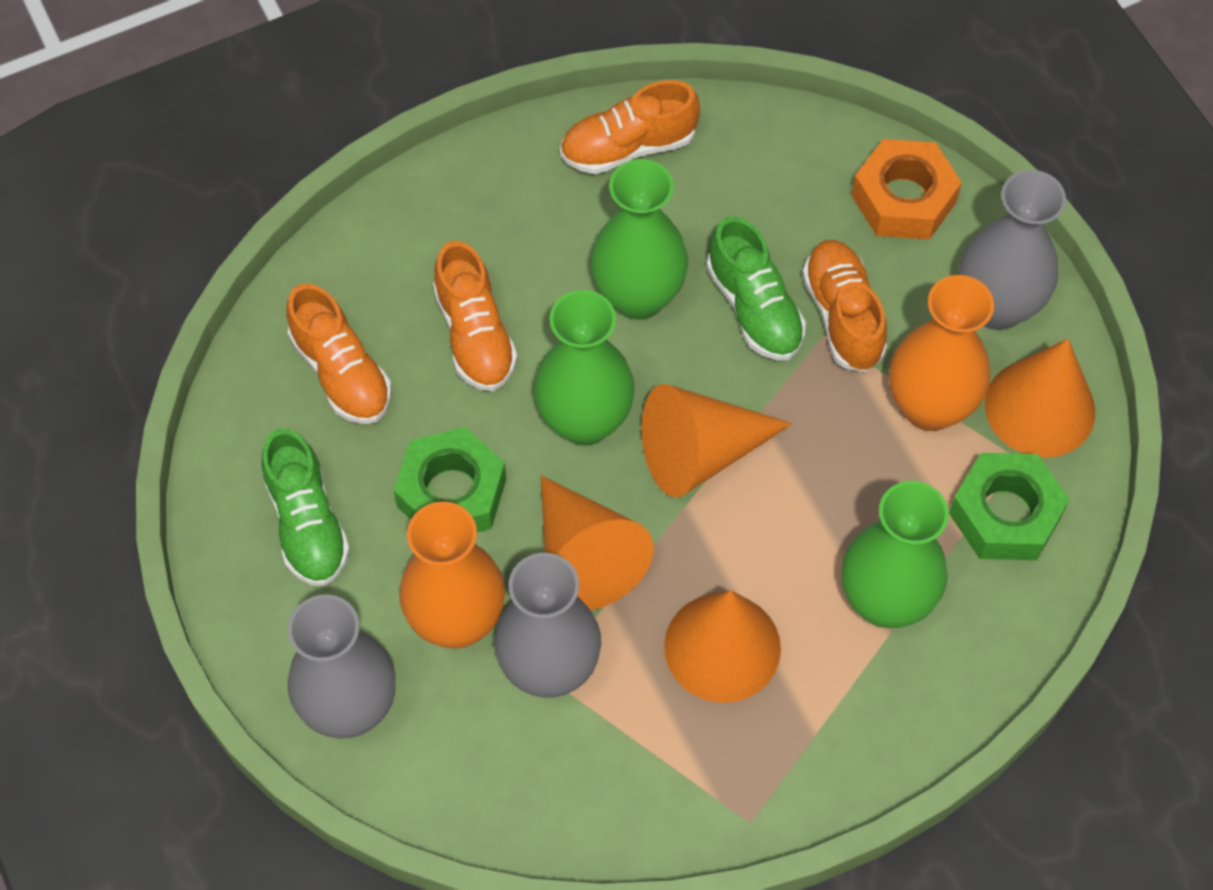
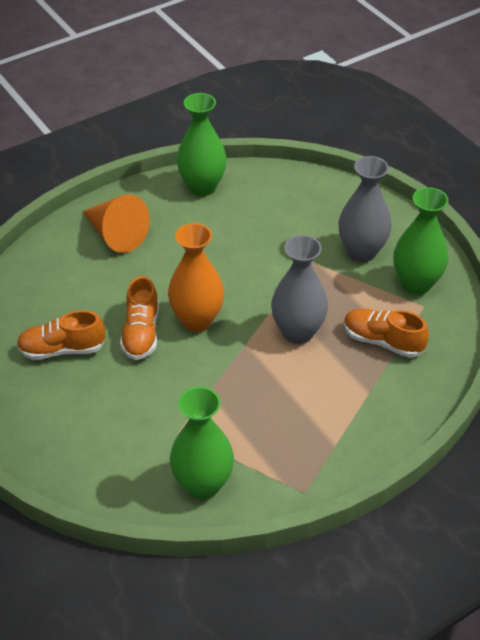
green nut: 2 -> 0
green shoe: 2 -> 0
grey vase: 3 -> 2
orange cone: 4 -> 1
orange nut: 1 -> 0
orange shoe: 4 -> 3
orange vase: 2 -> 1

